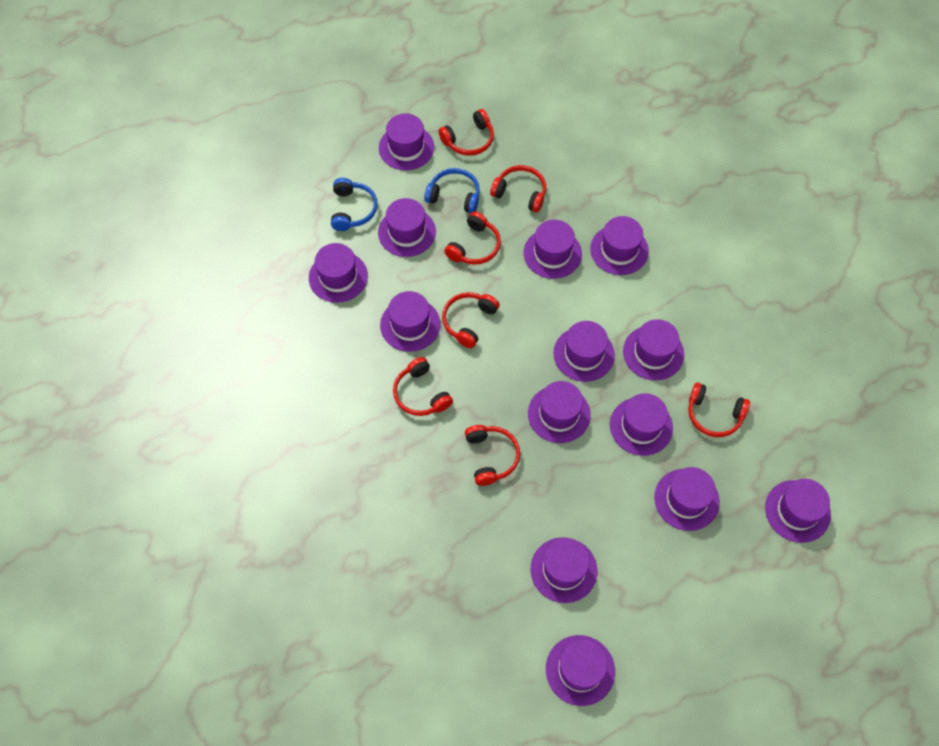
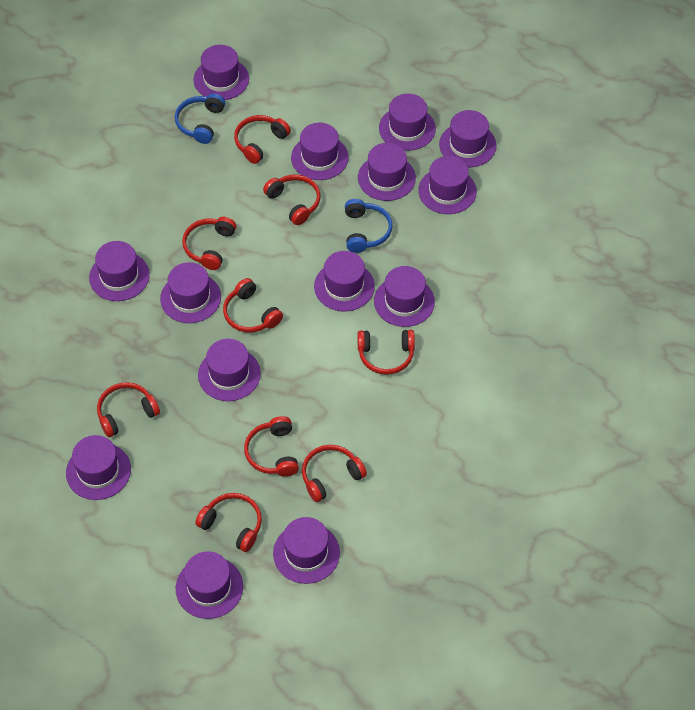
red headphones: 7 -> 9

